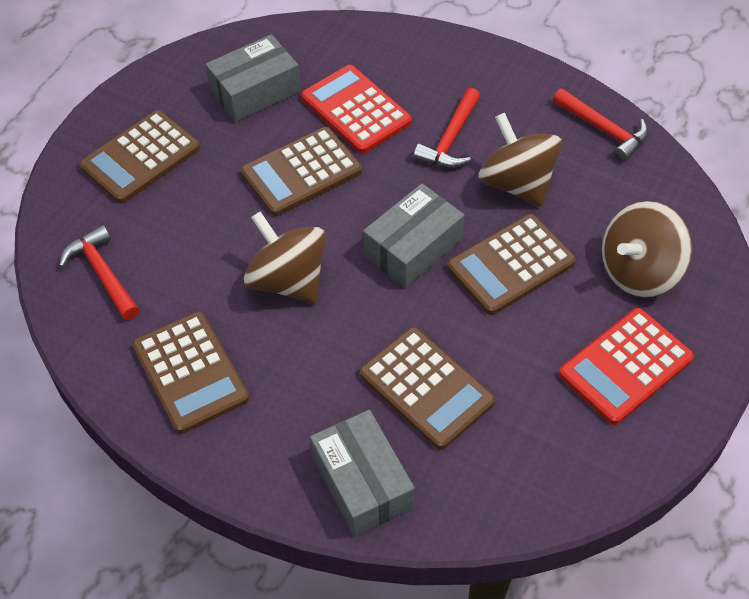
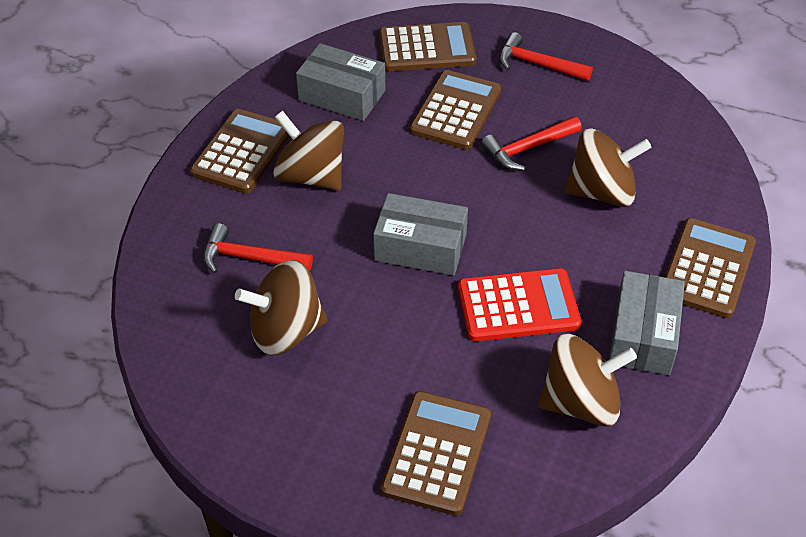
brown spinning top: 3 -> 4
red calculator: 2 -> 1

